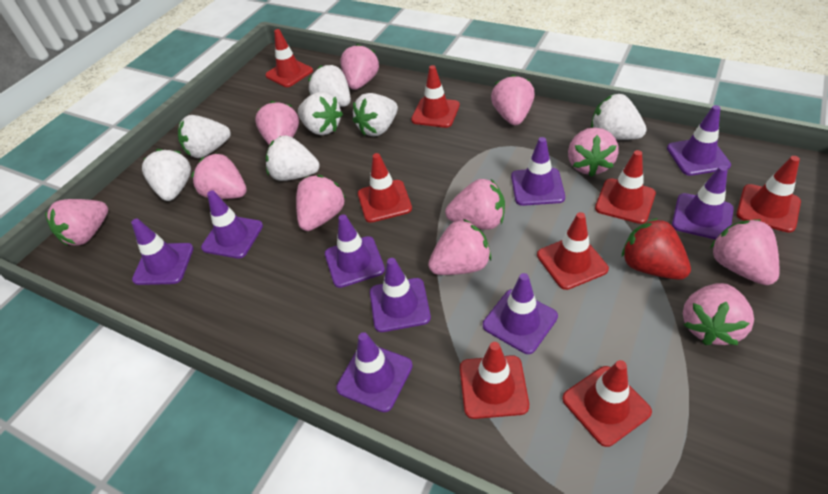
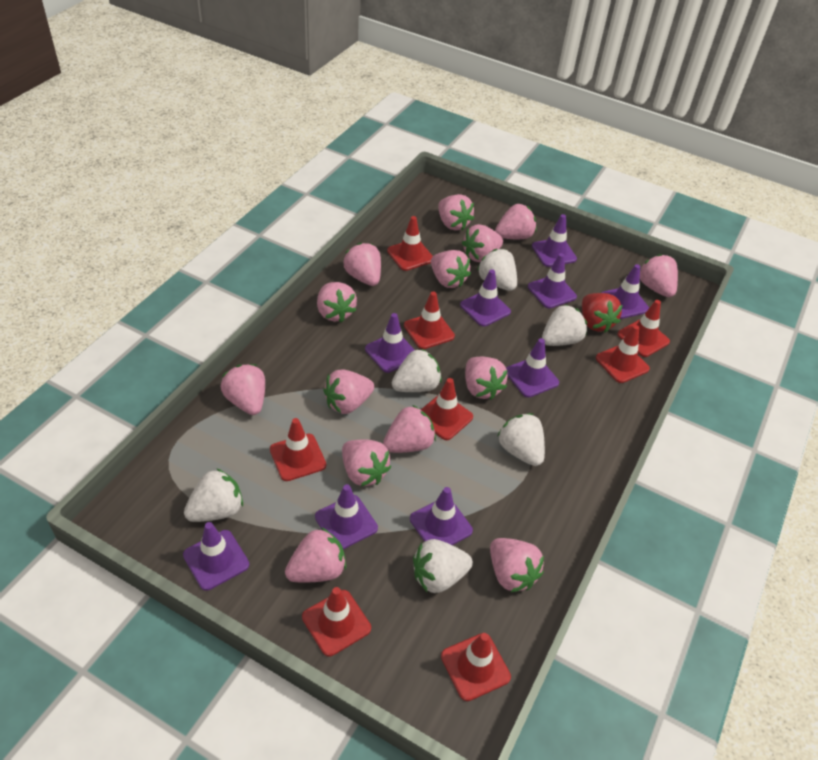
pink strawberry: 11 -> 14
white strawberry: 7 -> 6

